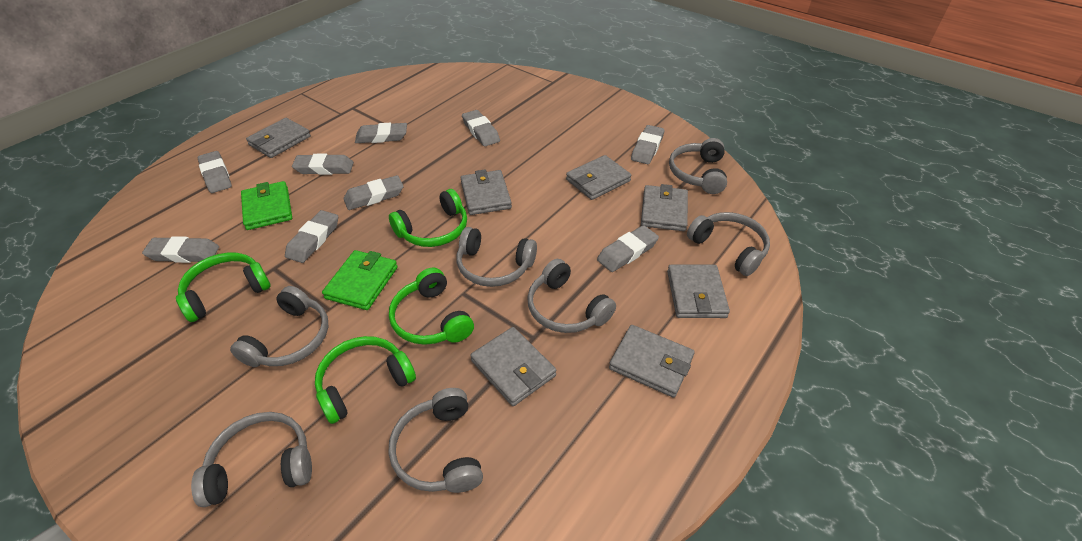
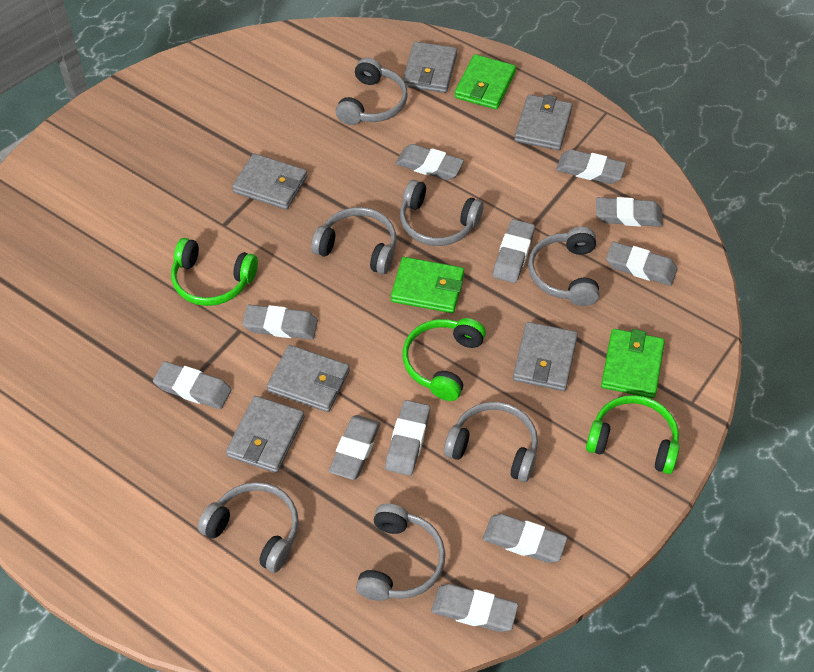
green headphones: 4 -> 3
green wallet: 2 -> 3
grey eraser: 9 -> 11
grey wallet: 7 -> 6

